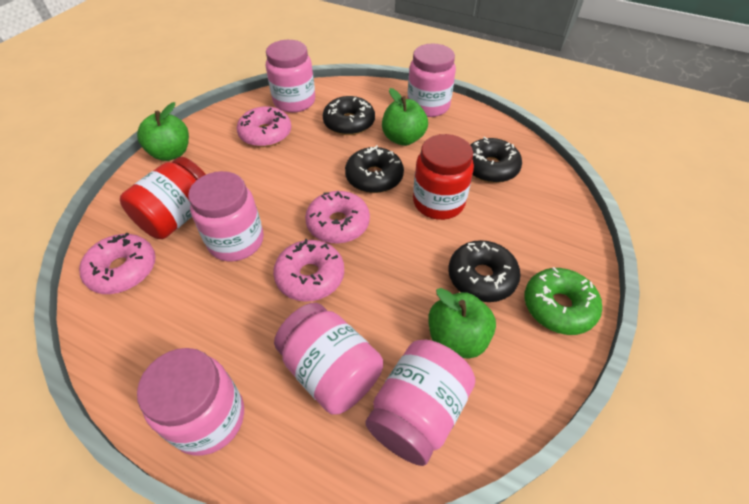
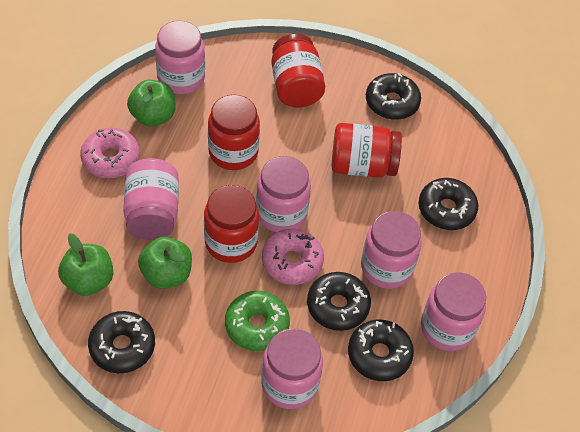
black donut: 4 -> 5
pink donut: 4 -> 2
red jar: 2 -> 4

